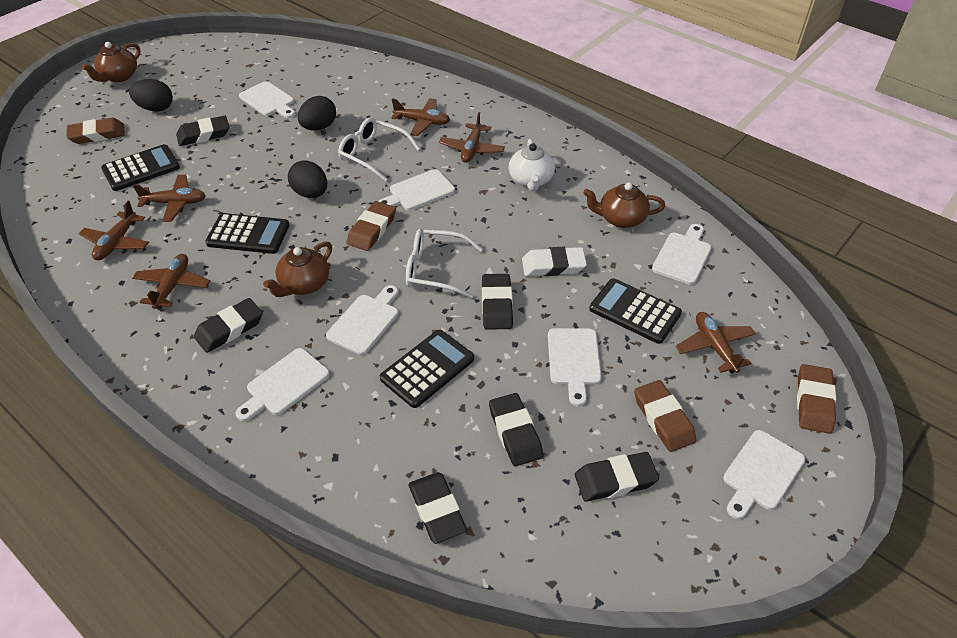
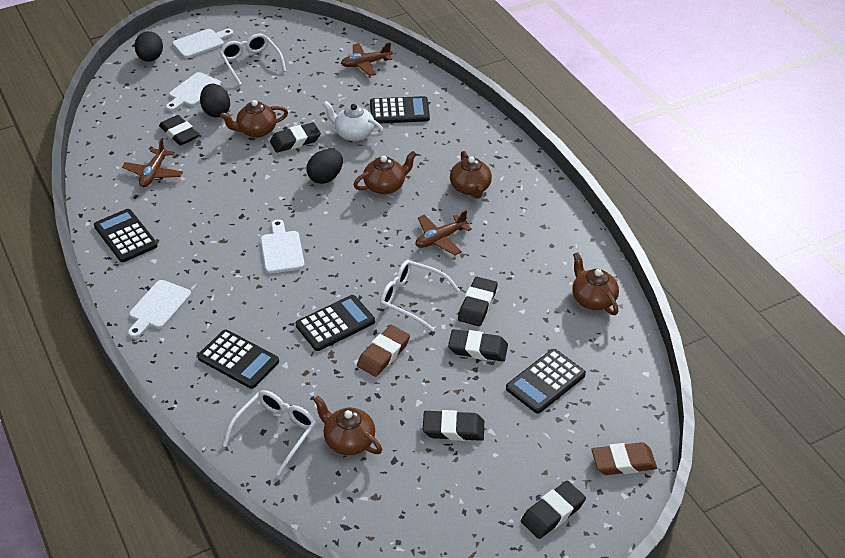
black calculator: 4 -> 5
brown eraser: 4 -> 2
brown plane: 6 -> 3
brown teapot: 3 -> 5
white cutting board: 7 -> 4
white eraser: 1 -> 0
white glasses: 2 -> 3

